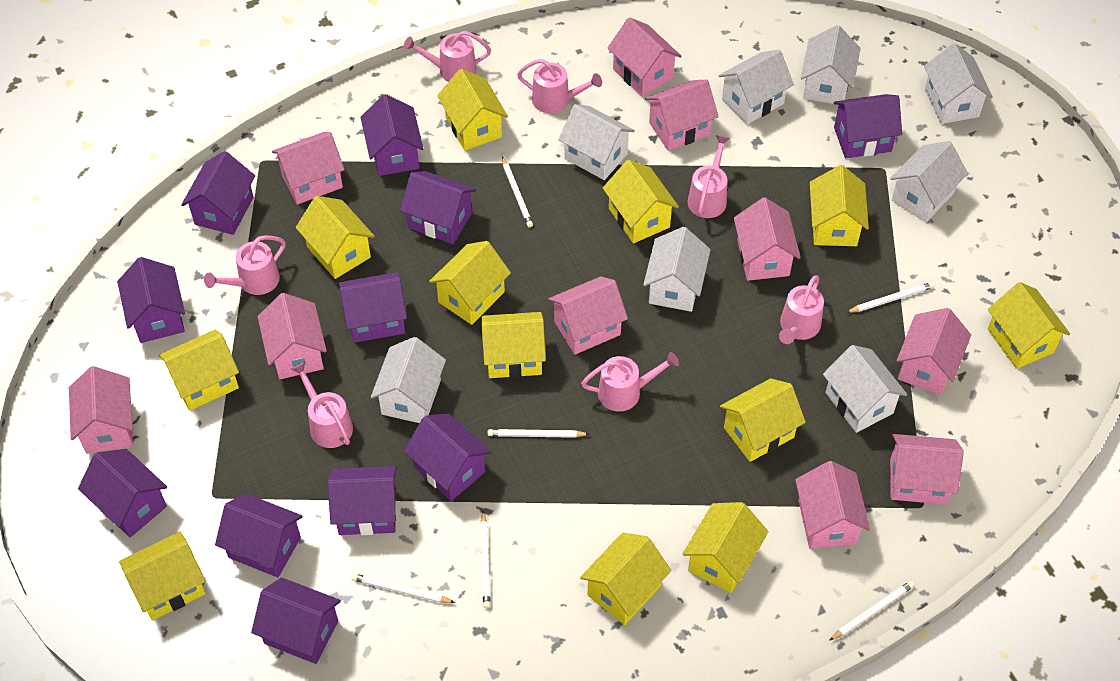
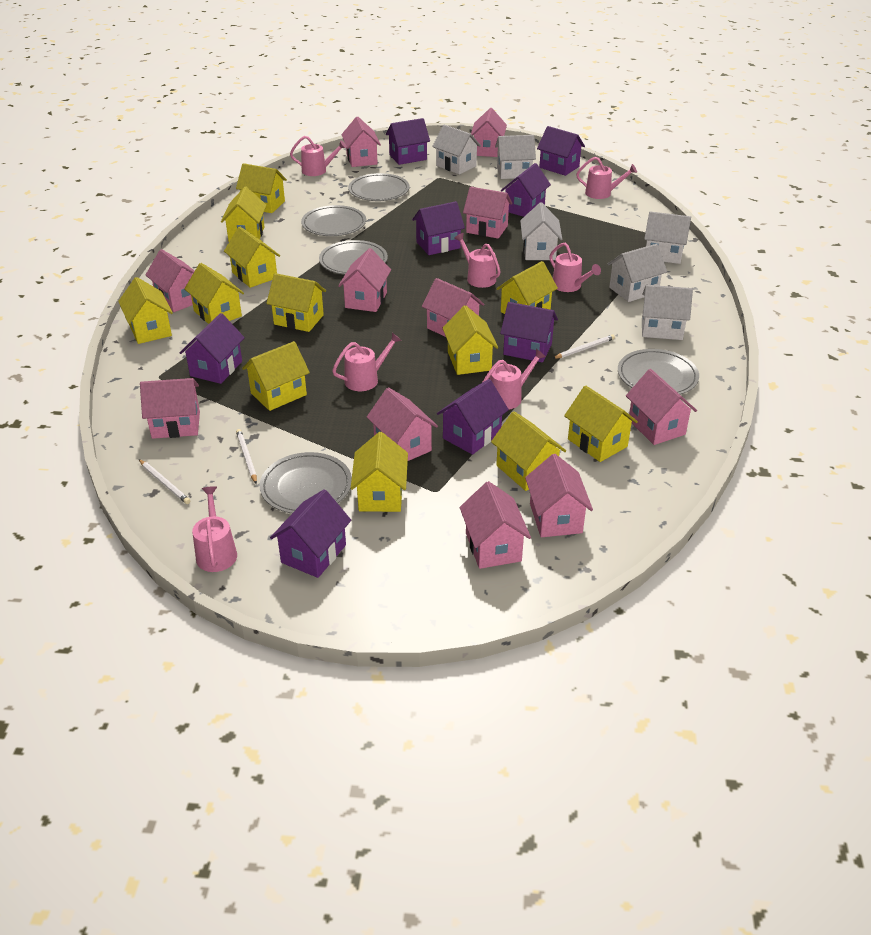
grey plate: 0 -> 5
pink house: 10 -> 11
purple house: 11 -> 8
white house: 8 -> 6
white pencil: 6 -> 3

